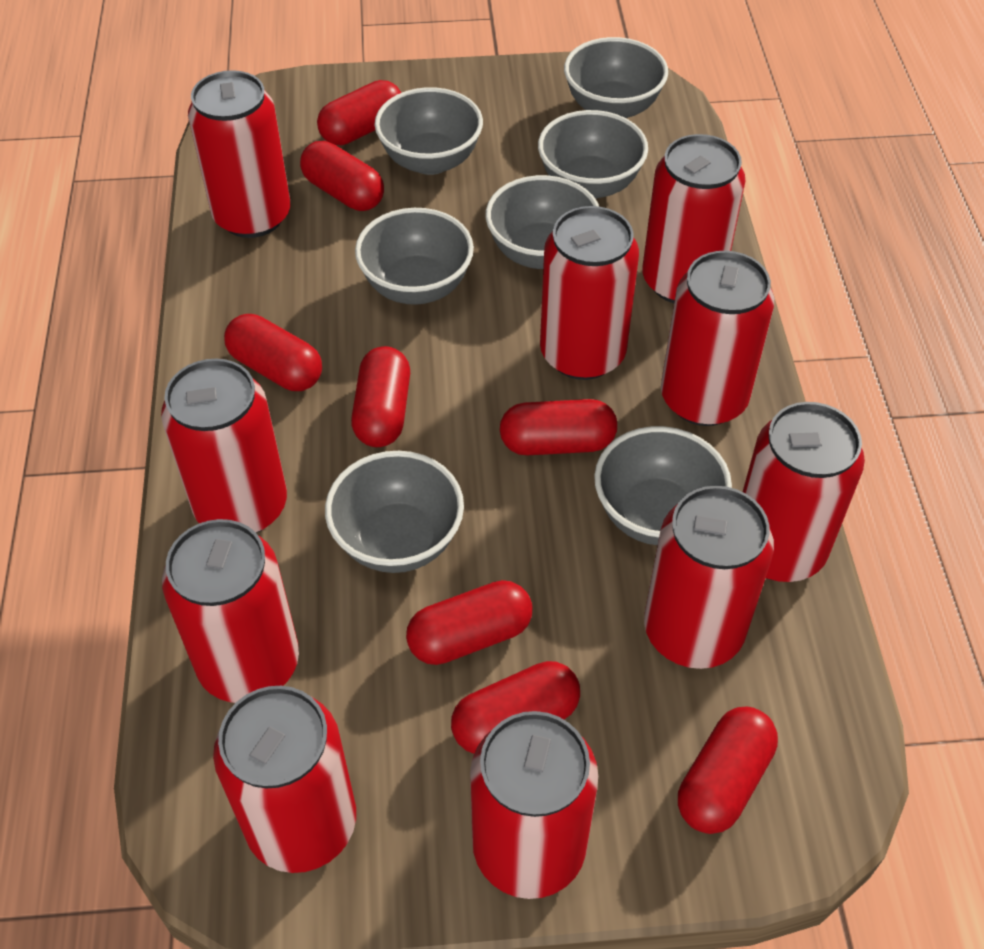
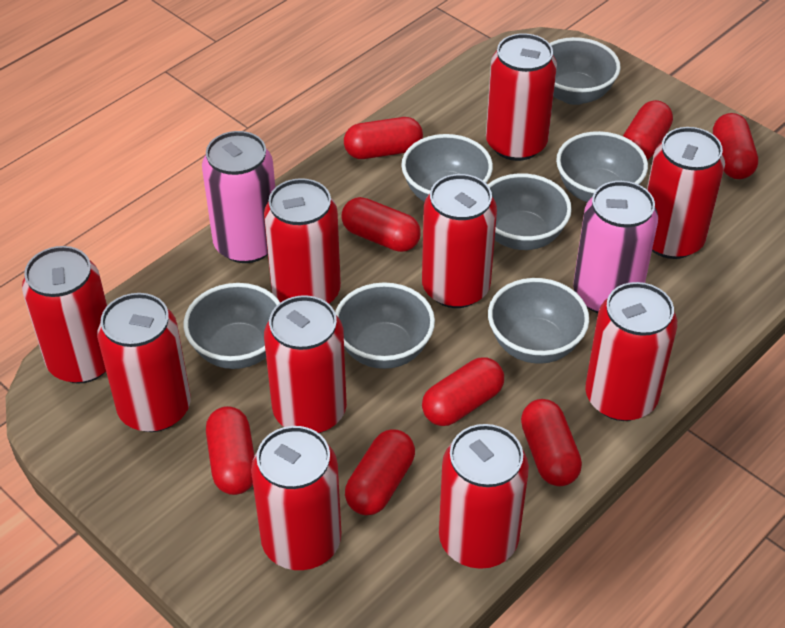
pink can: 0 -> 2

